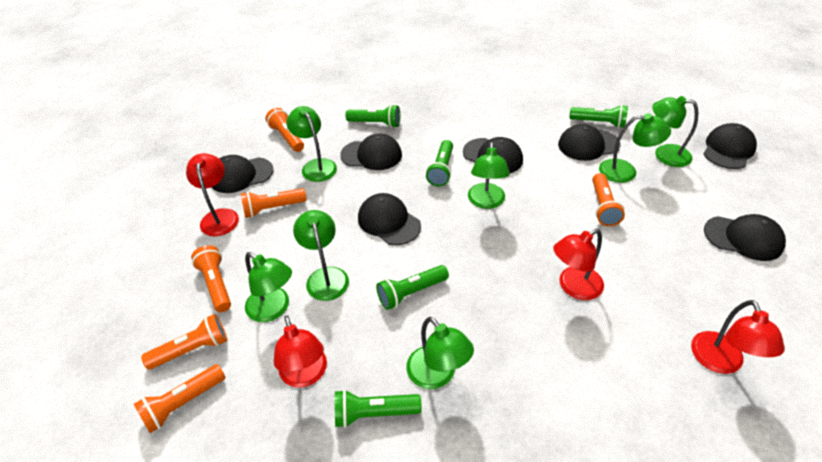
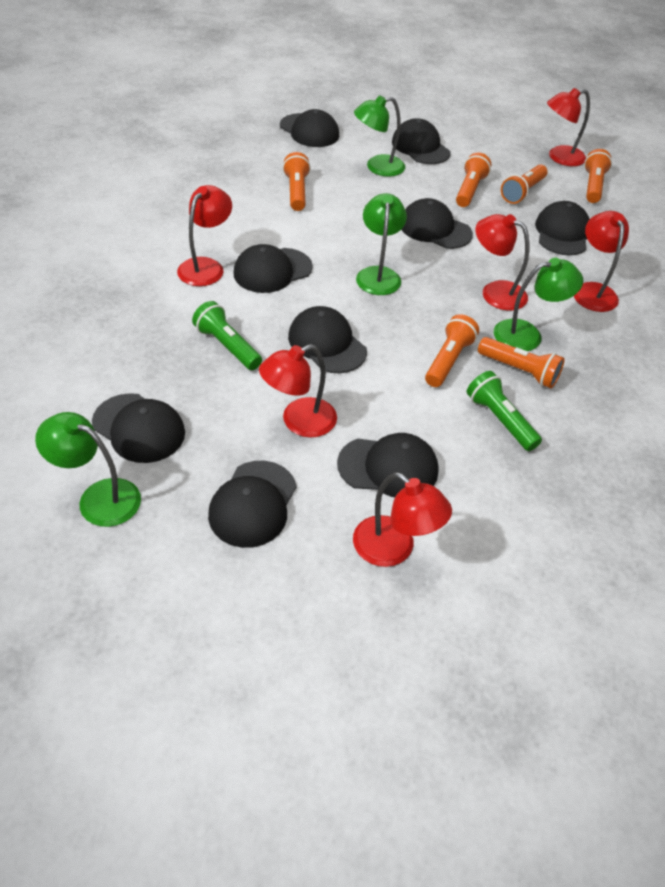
black cap: 7 -> 9
green flashlight: 5 -> 2
green lamp: 7 -> 4
red lamp: 4 -> 6

